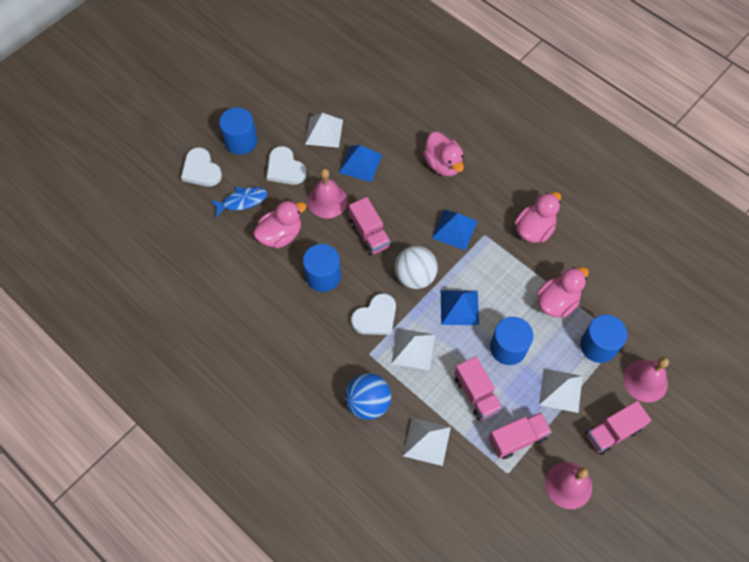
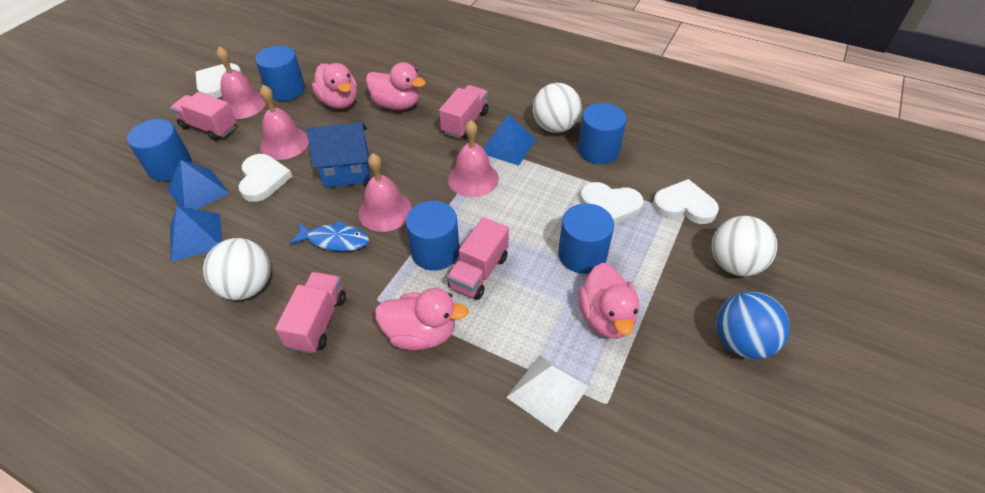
blue cylinder: 4 -> 5
blue house: 0 -> 1
pink bell: 3 -> 4
white ball: 1 -> 3
white heart: 3 -> 4
white pyramid: 4 -> 1

